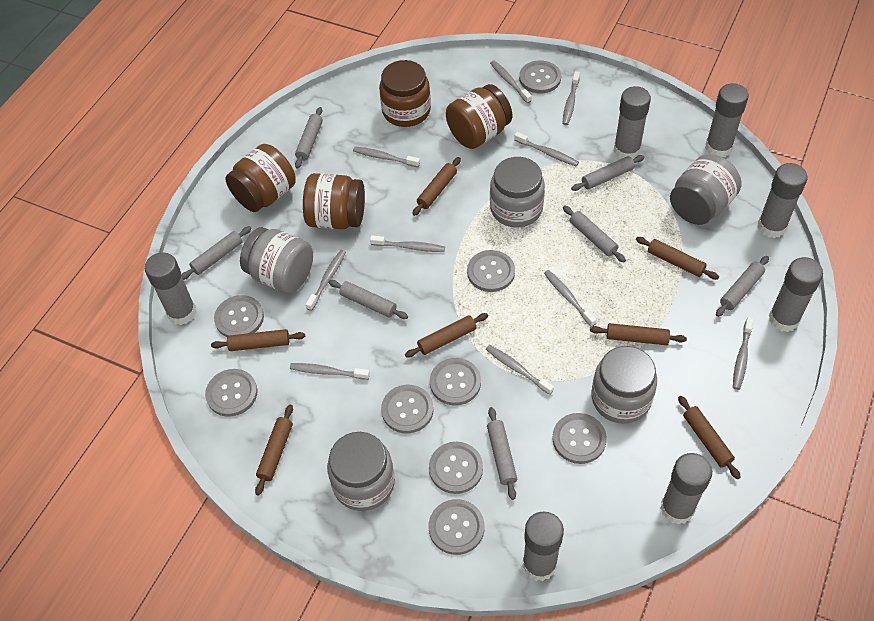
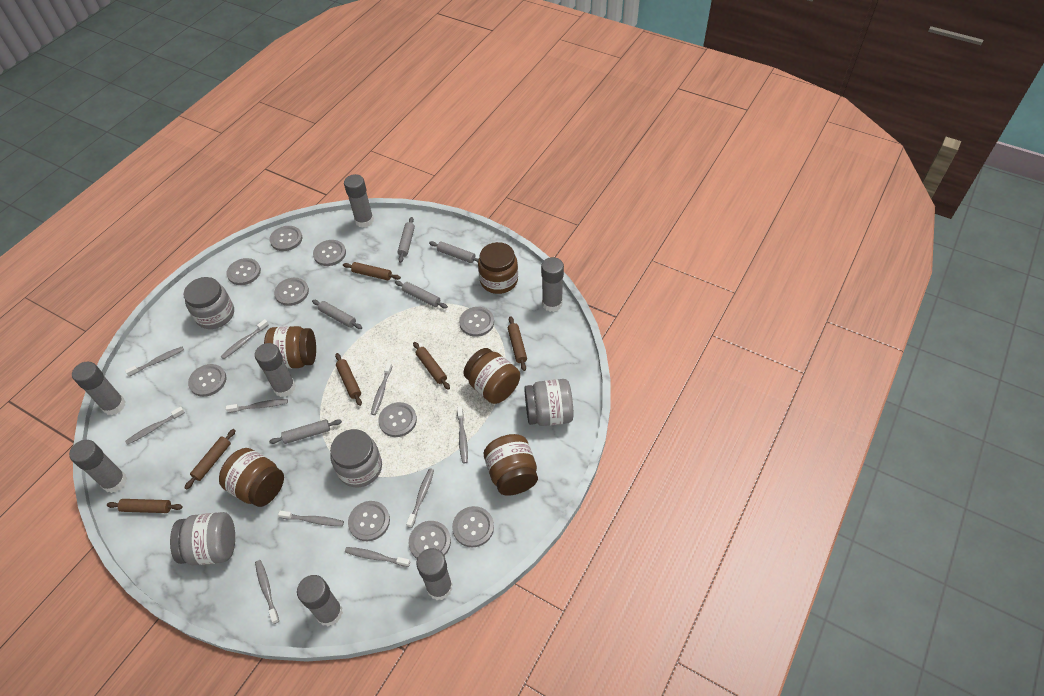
brown jar: 4 -> 5
brown rolling pin: 7 -> 6
grey button: 9 -> 10
grey jar: 5 -> 4
grey rolling pin: 7 -> 5

